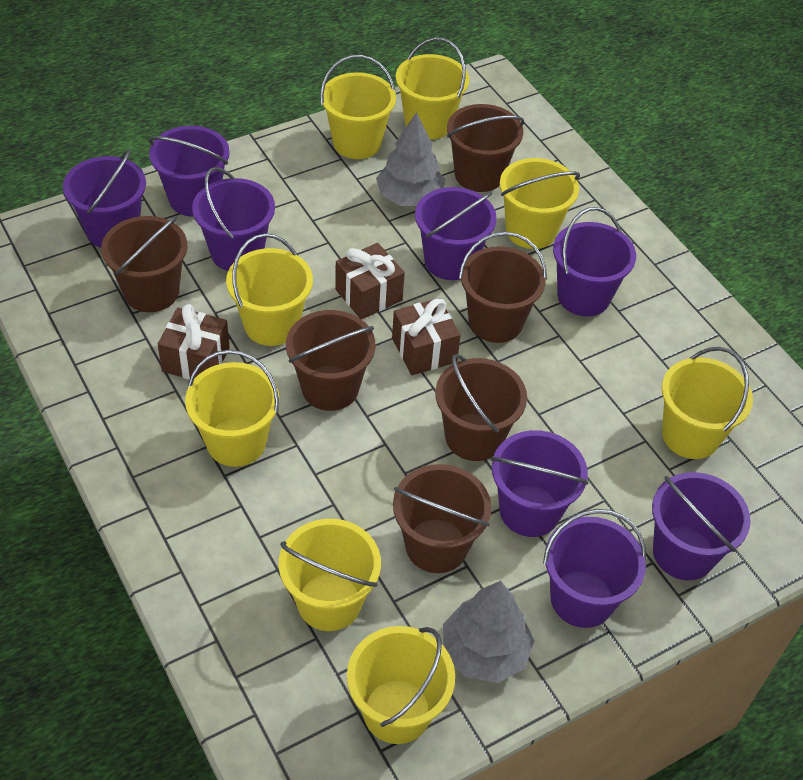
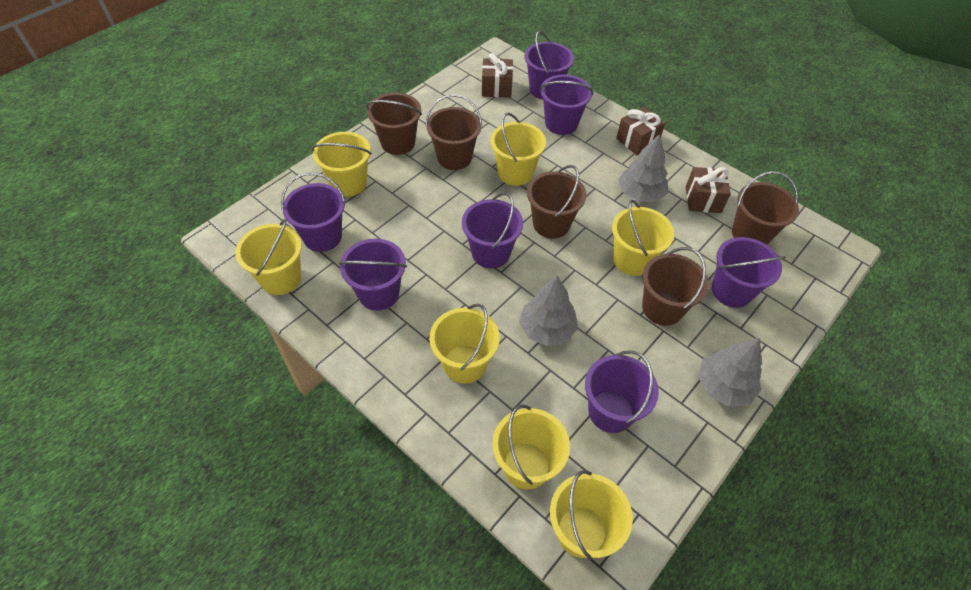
brown bucket: 6 -> 5
grey tree: 2 -> 3
purple bucket: 8 -> 7
yellow bucket: 8 -> 7

